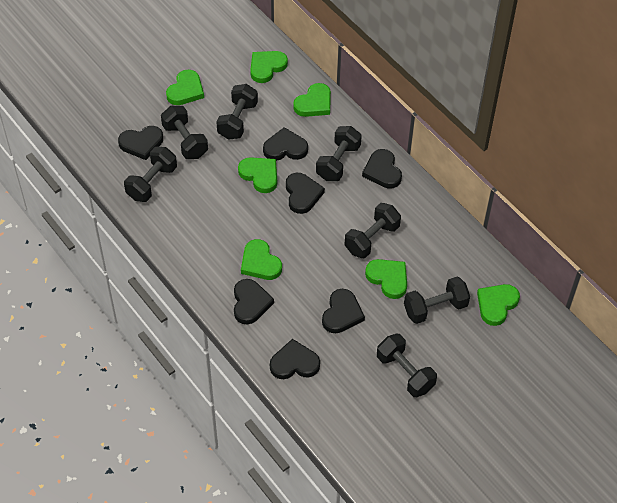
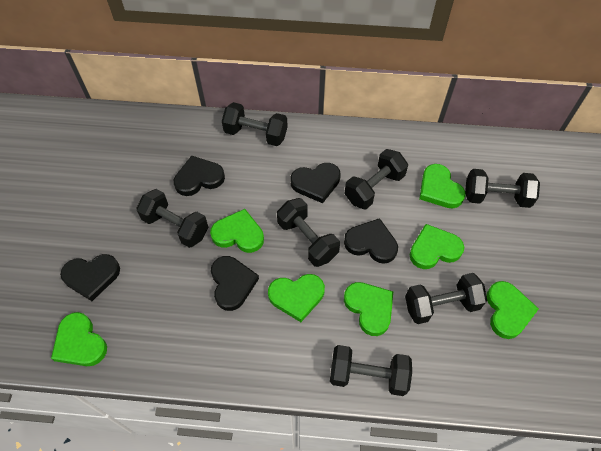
black heart: 7 -> 5

